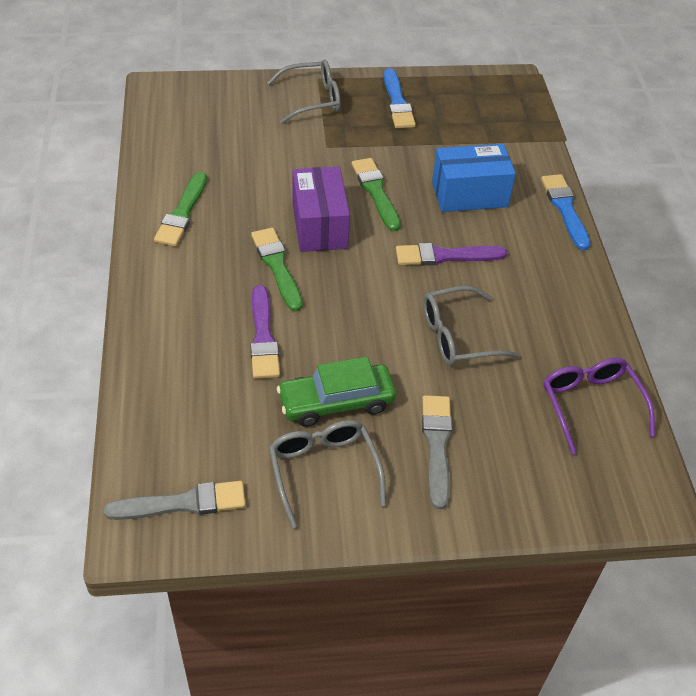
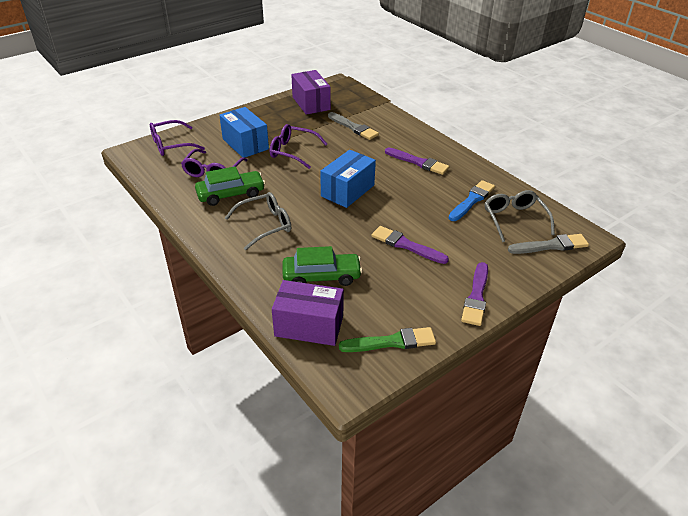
blue box: 1 -> 2
blue brush: 2 -> 1
green brush: 3 -> 1
green car: 1 -> 2
grey glasses: 3 -> 2
purple box: 1 -> 2
purple brush: 2 -> 3
purple glasses: 1 -> 3

